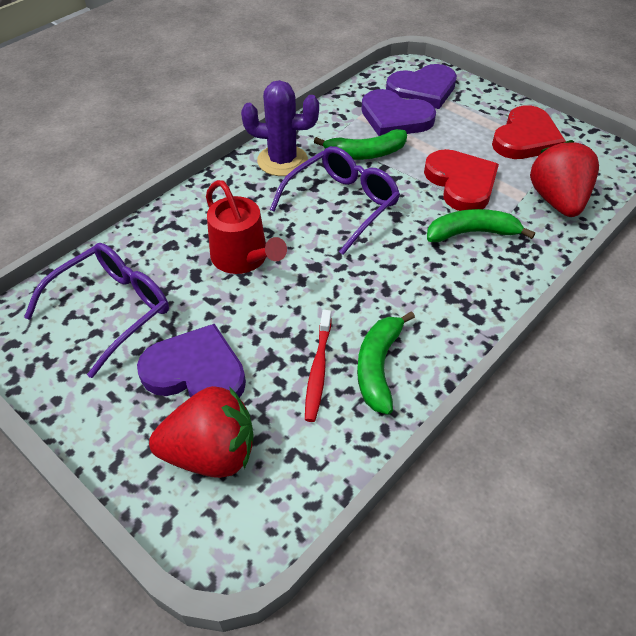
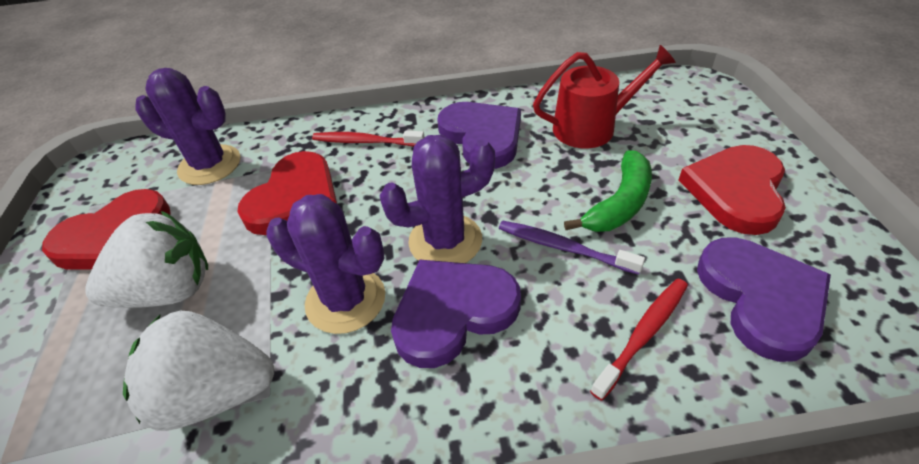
green banana: 3 -> 1
purple cactus: 1 -> 3
purple glasses: 2 -> 0
purple toothbrush: 0 -> 1
red heart: 2 -> 3
red strawberry: 2 -> 0
red toothbrush: 1 -> 2
white strawberry: 0 -> 2

